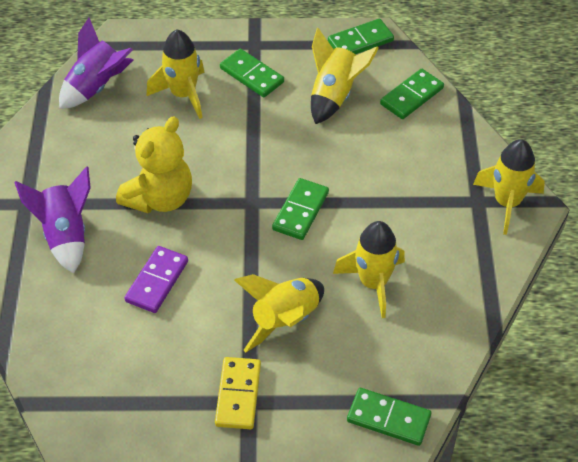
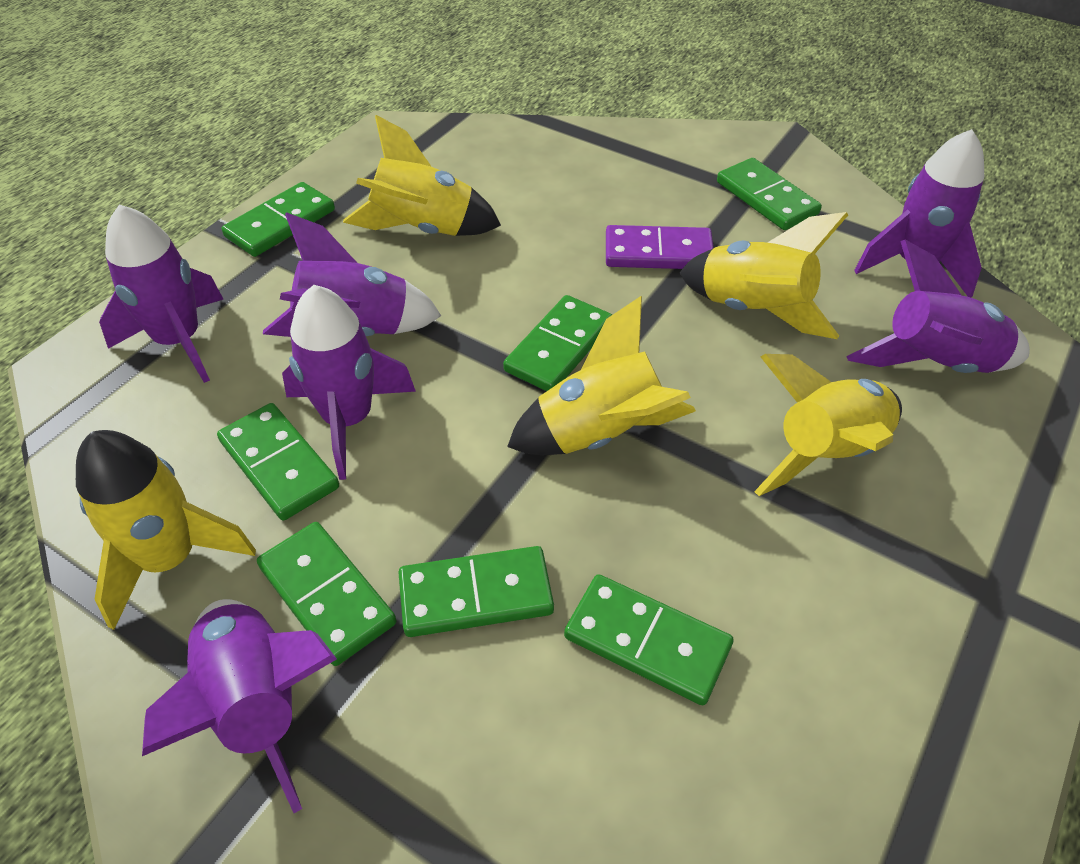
green domino: 5 -> 7
purple rocket: 2 -> 6
yellow domino: 1 -> 0
yellow teddy bear: 1 -> 0

